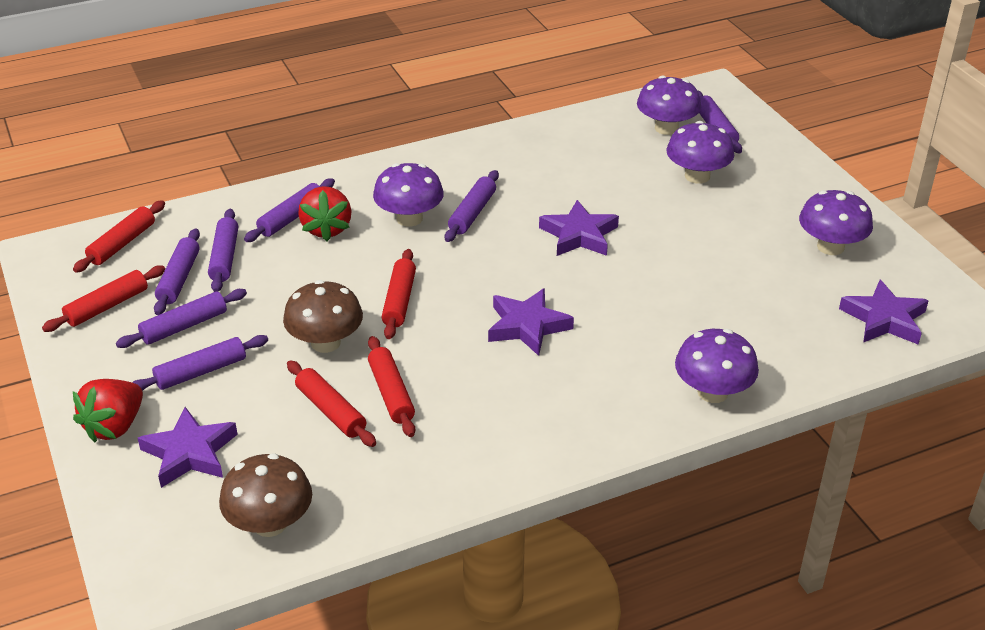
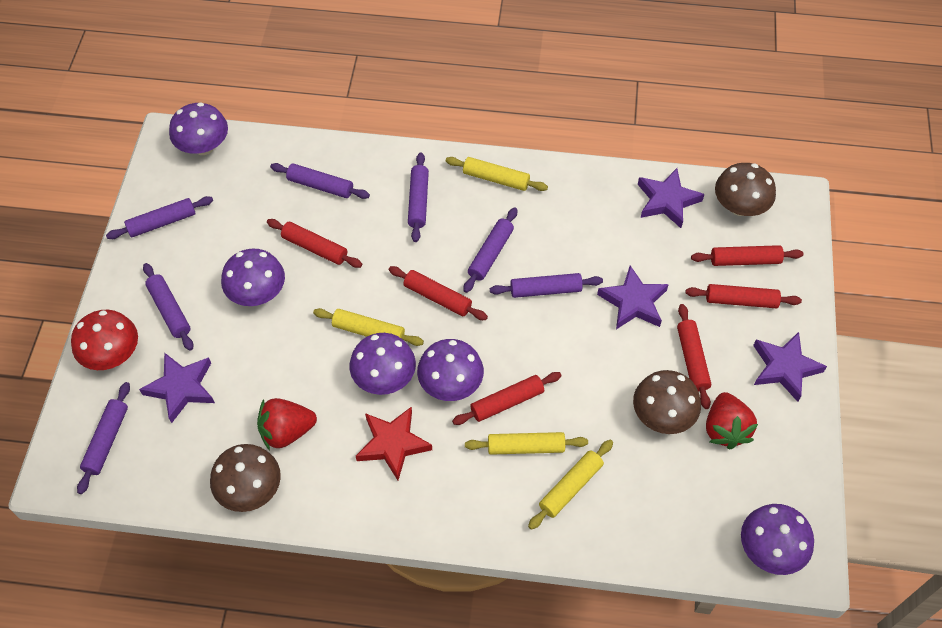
brown mushroom: 2 -> 3
red mushroom: 0 -> 1
red rolling pin: 5 -> 6
red star: 0 -> 1
yellow rolling pin: 0 -> 4

